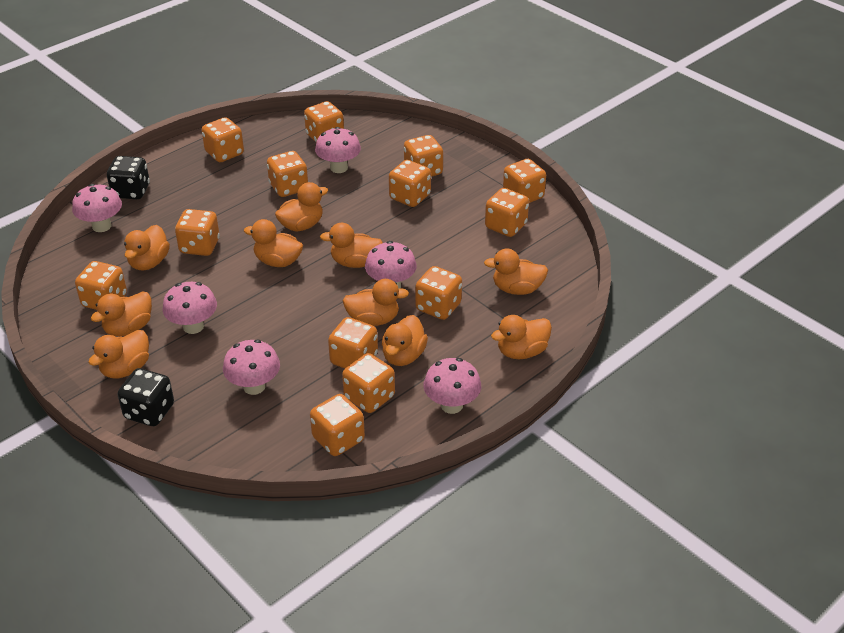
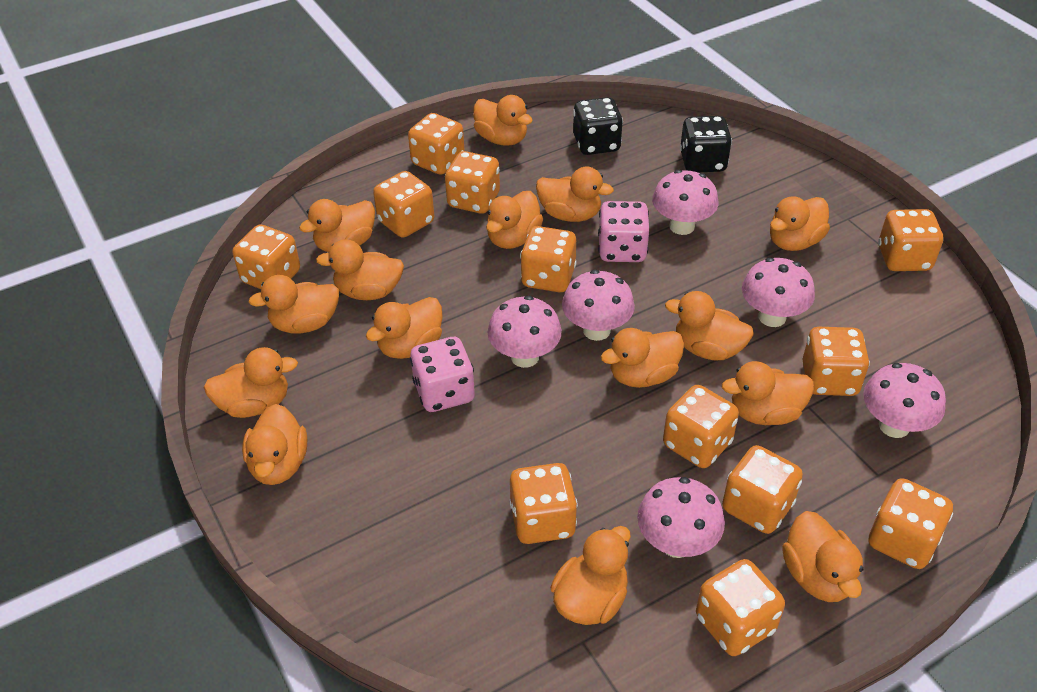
orange dice: 13 -> 12
orange duck: 10 -> 15
pink dice: 0 -> 2

